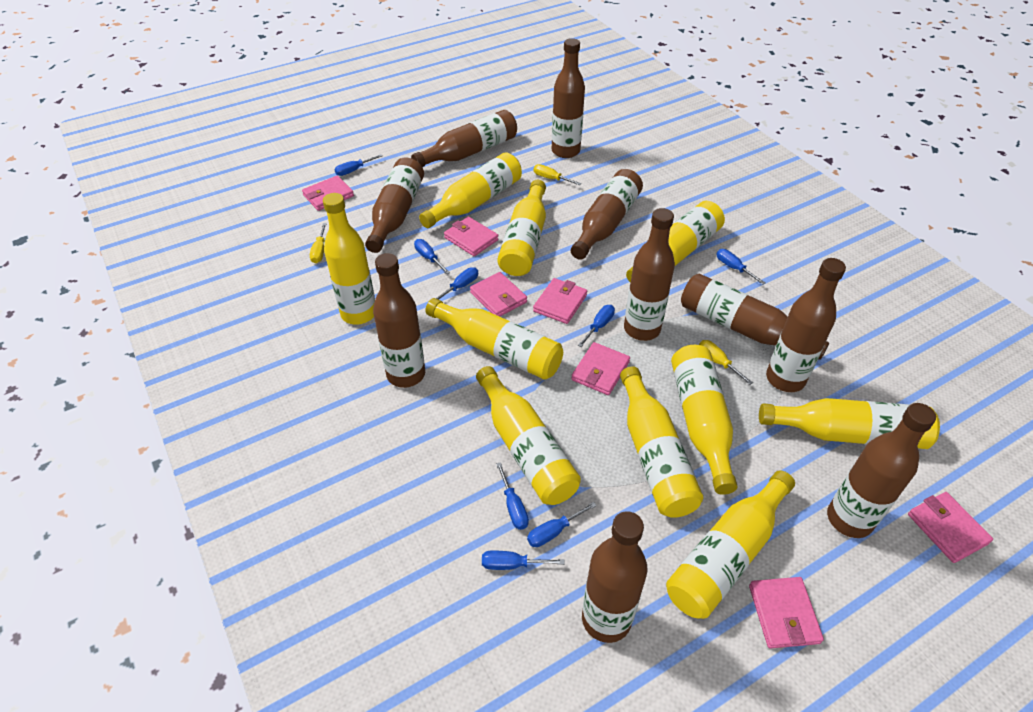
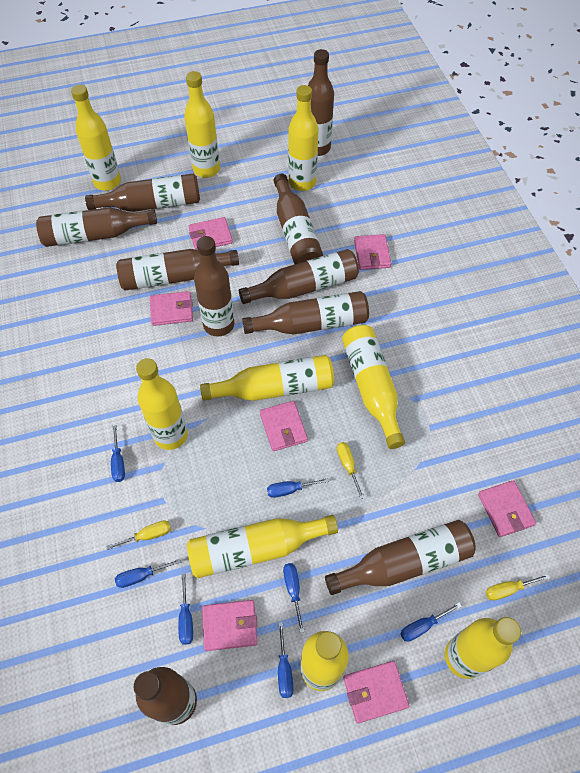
blue screwdriver: 8 -> 7
yellow bottle: 10 -> 9

